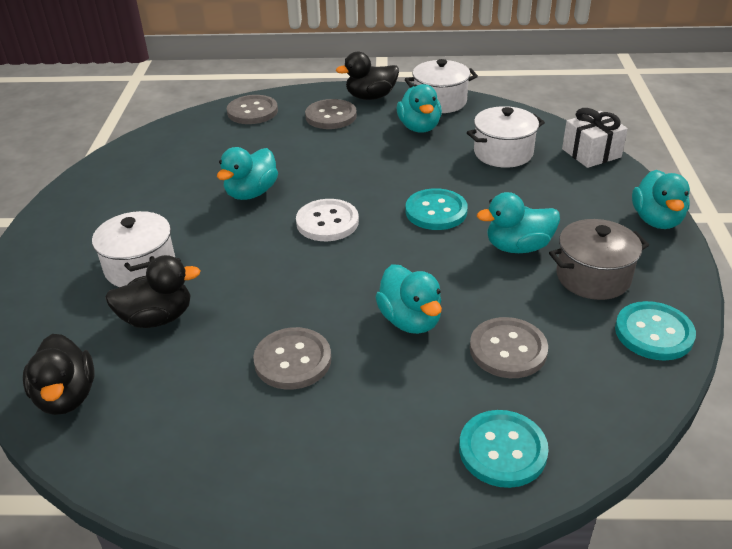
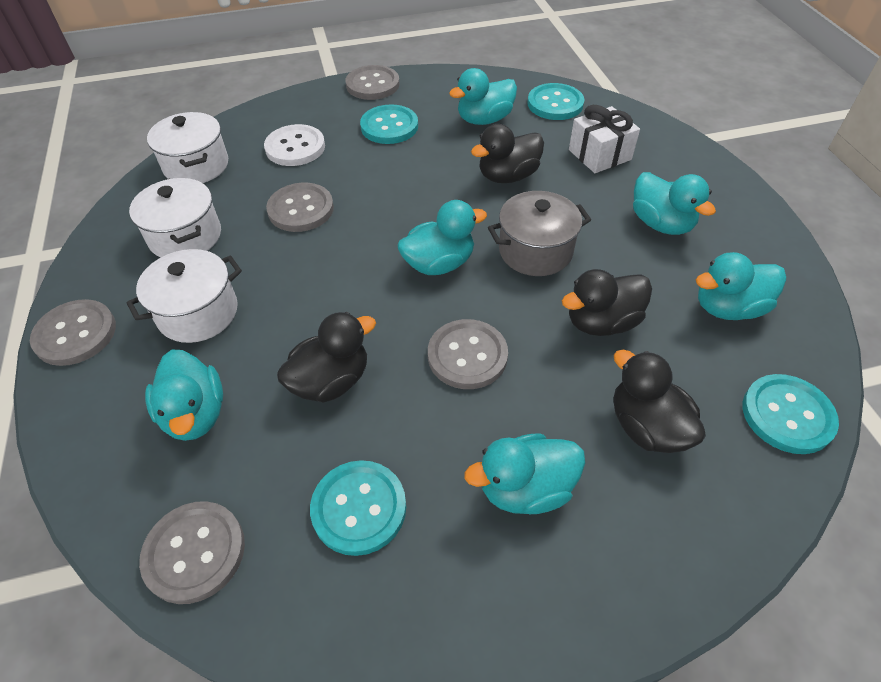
black duck: 3 -> 4
grey button: 4 -> 5
turquoise button: 3 -> 4
turquoise duck: 5 -> 6

